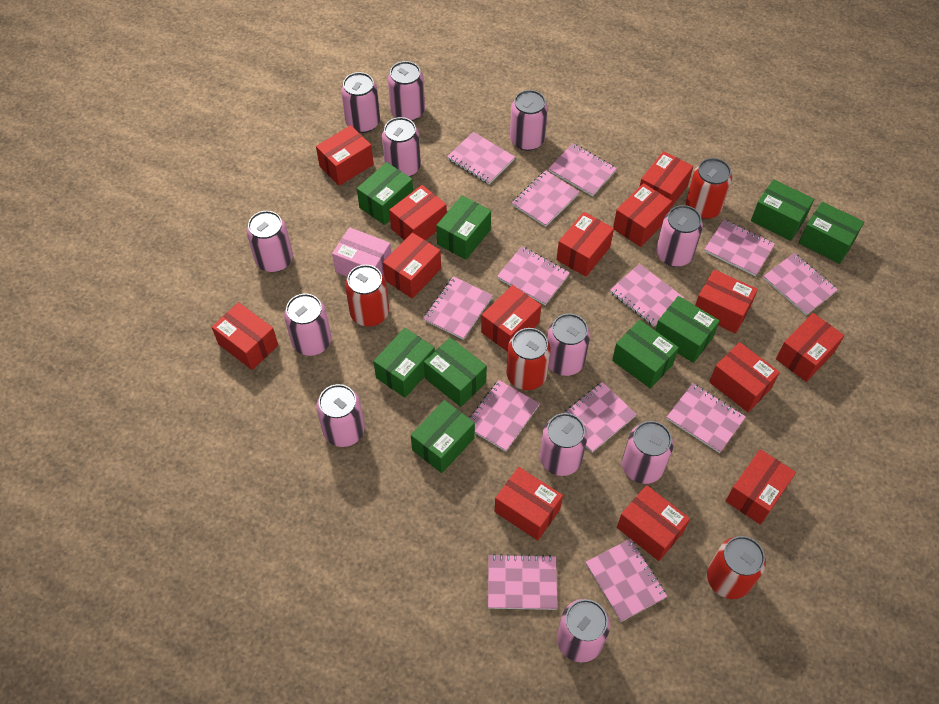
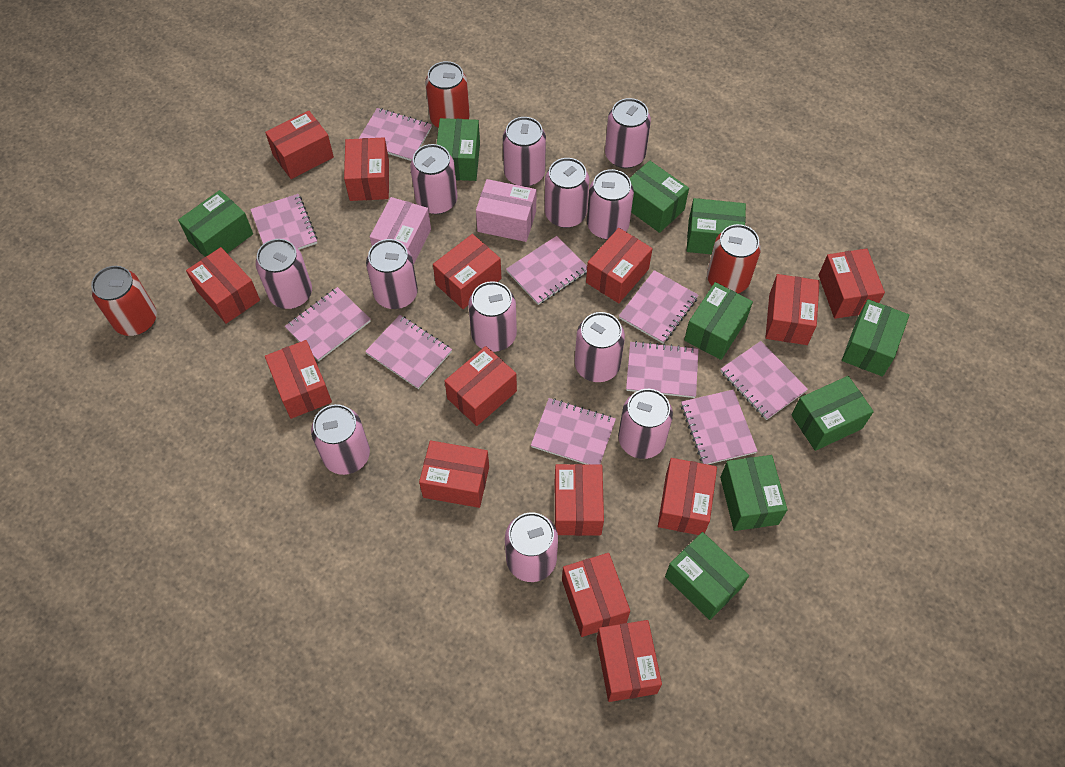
pink box: 1 -> 2
pink notebook: 13 -> 10
red can: 4 -> 3

